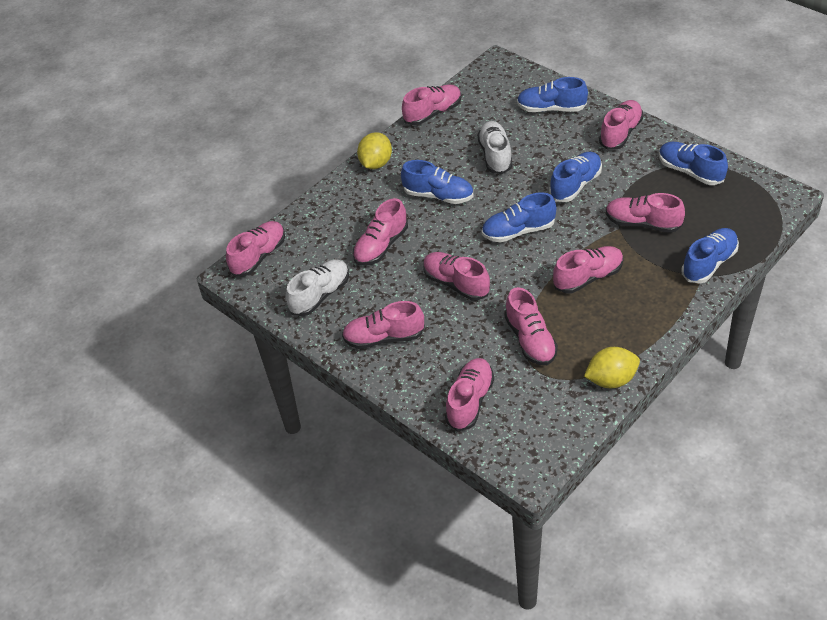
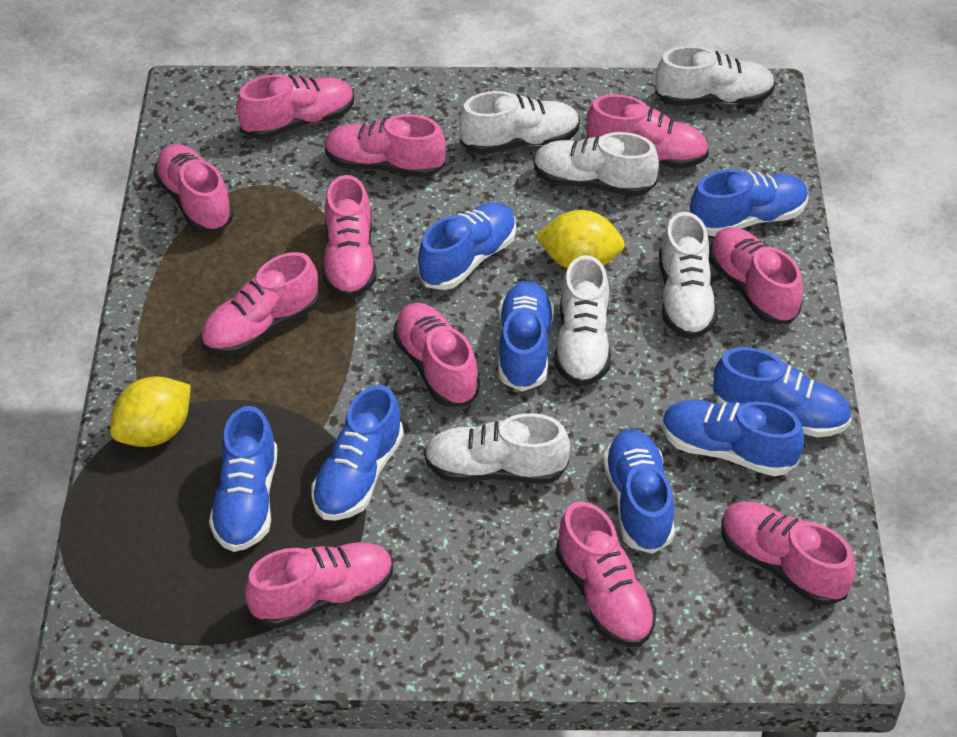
blue shoe: 6 -> 8
pink shoe: 10 -> 11
white shoe: 2 -> 6

